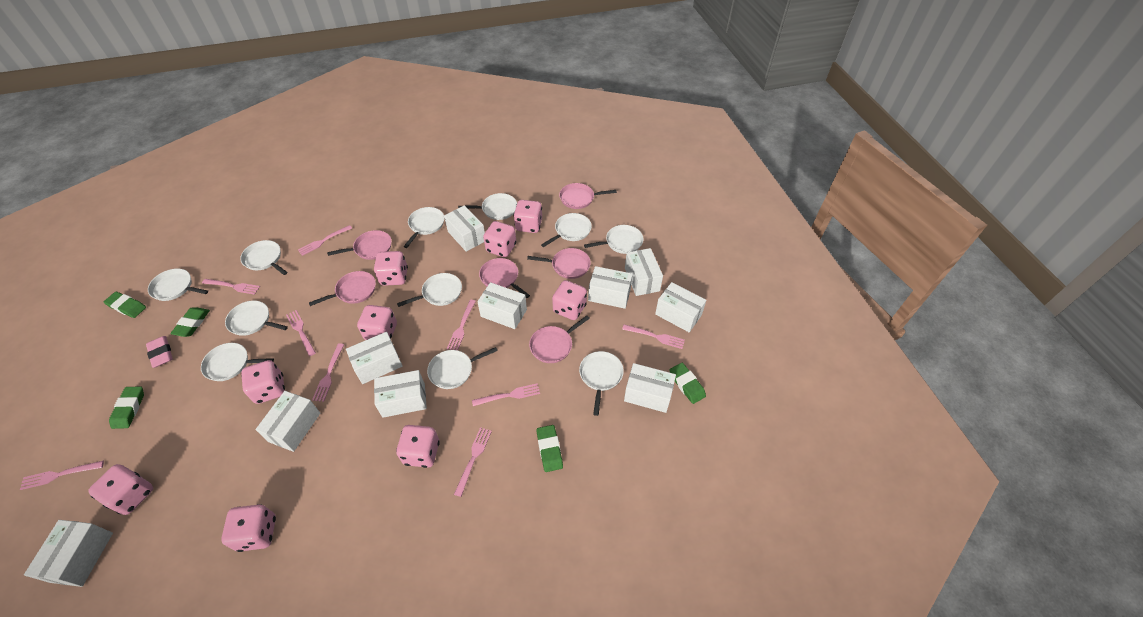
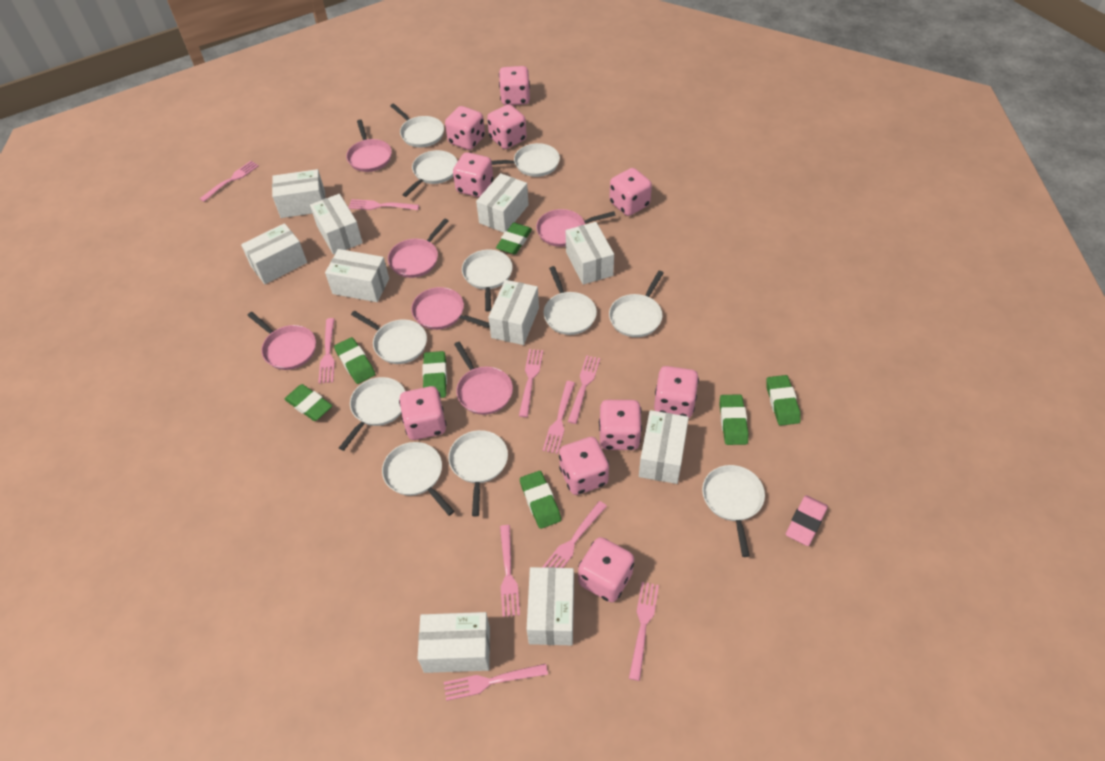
green eraser: 5 -> 7
pink dice: 9 -> 10
pink fork: 9 -> 10

